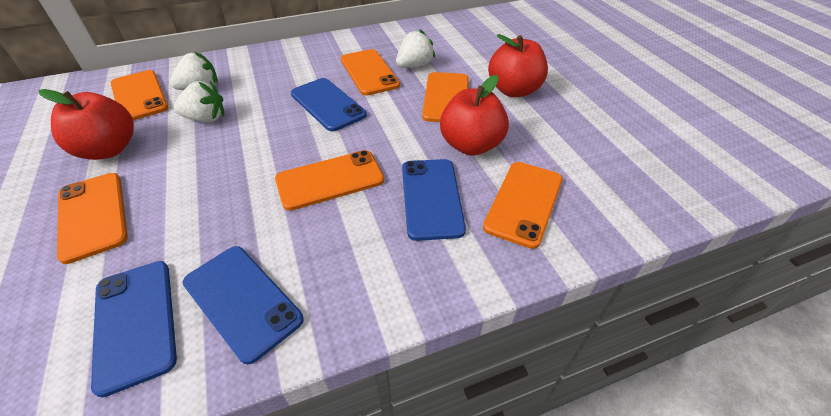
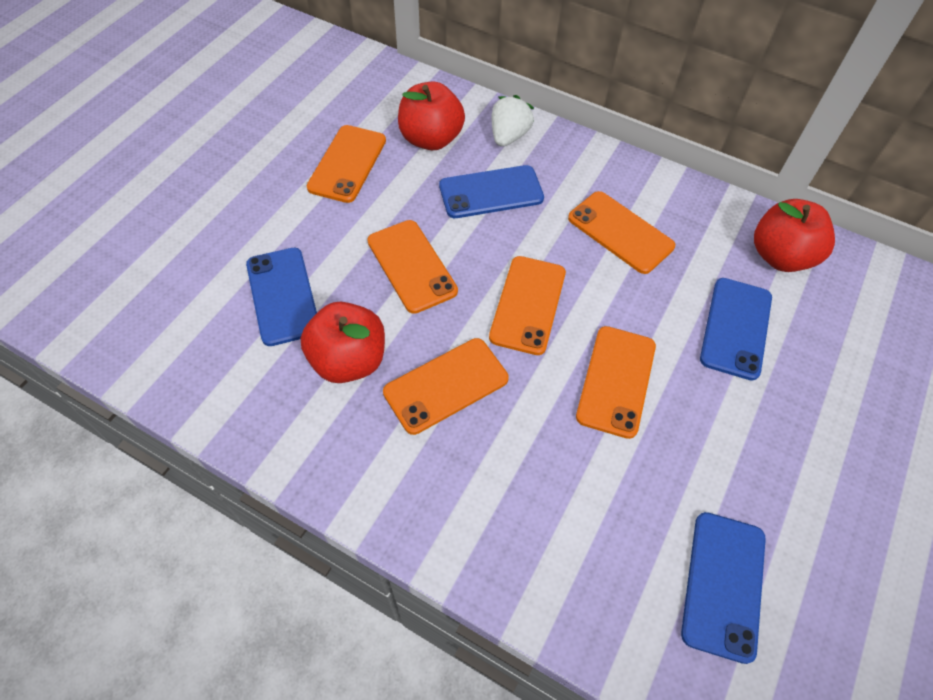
white strawberry: 3 -> 1

